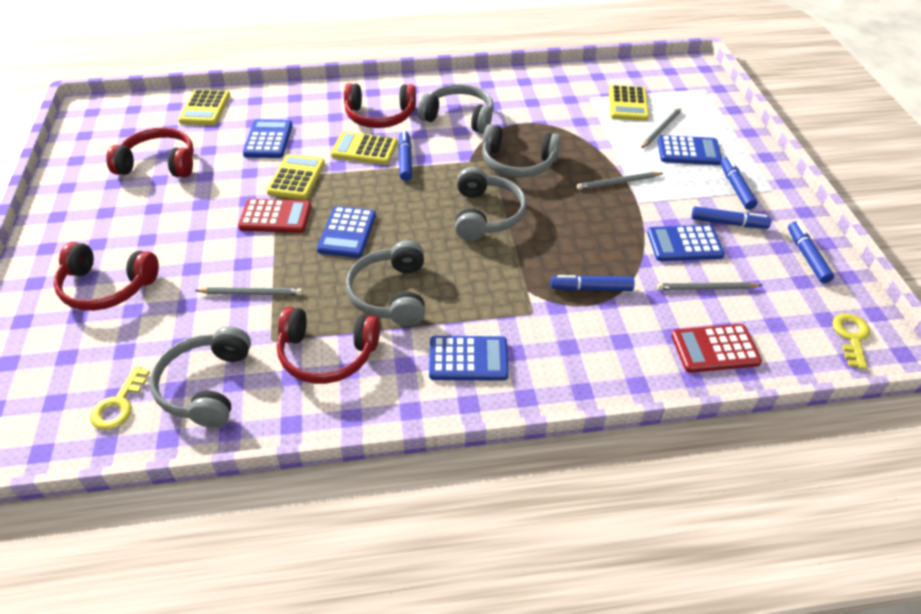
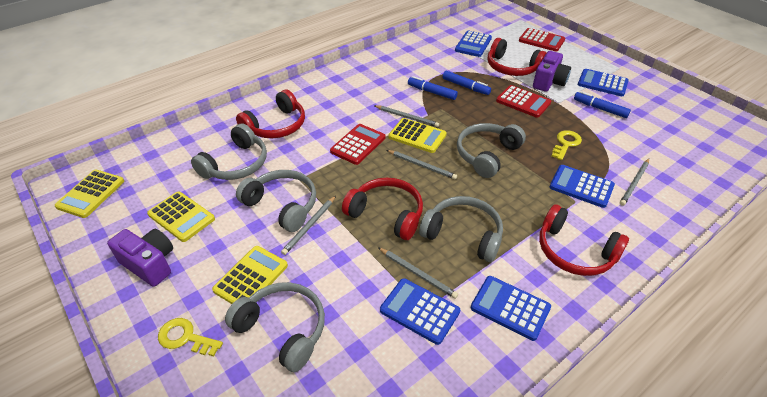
blue marker: 5 -> 3
grey pencil: 4 -> 5
purple camera: 0 -> 2
red calculator: 2 -> 3

